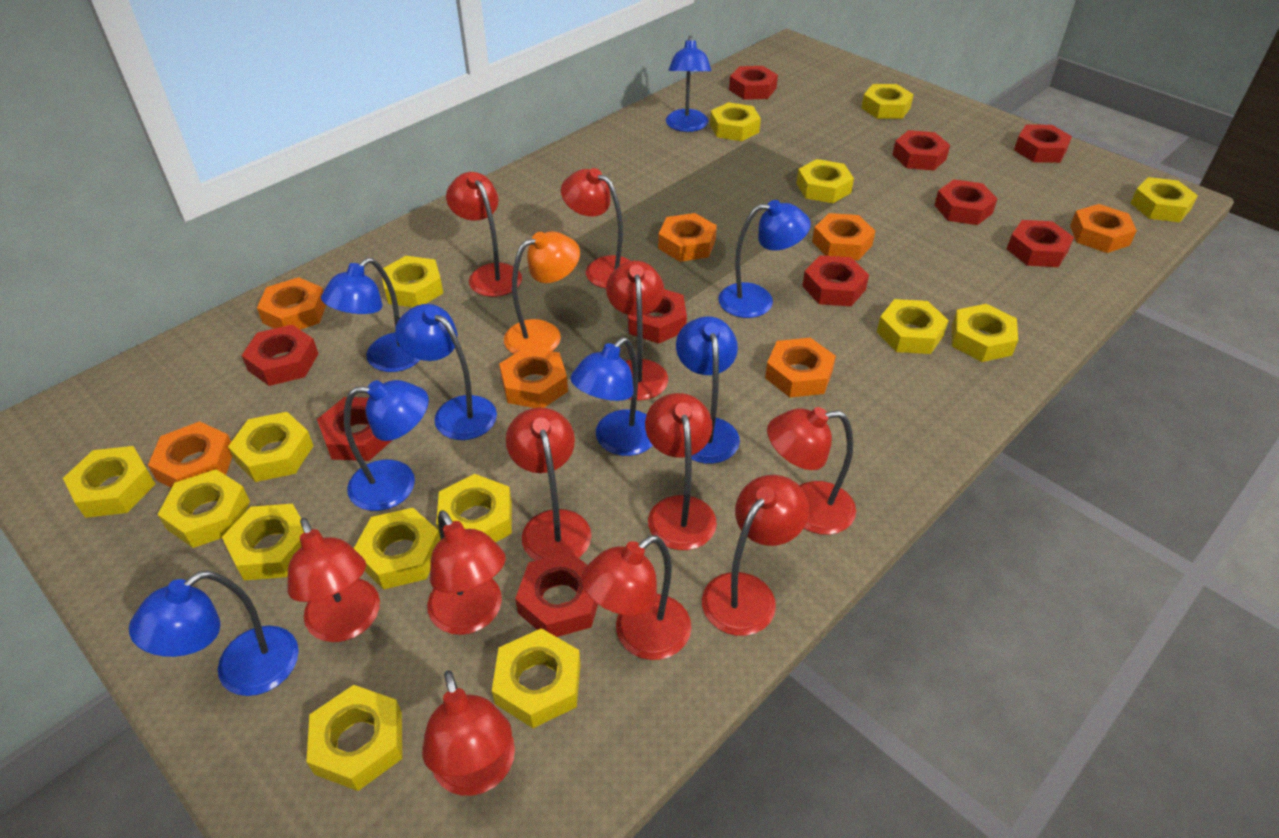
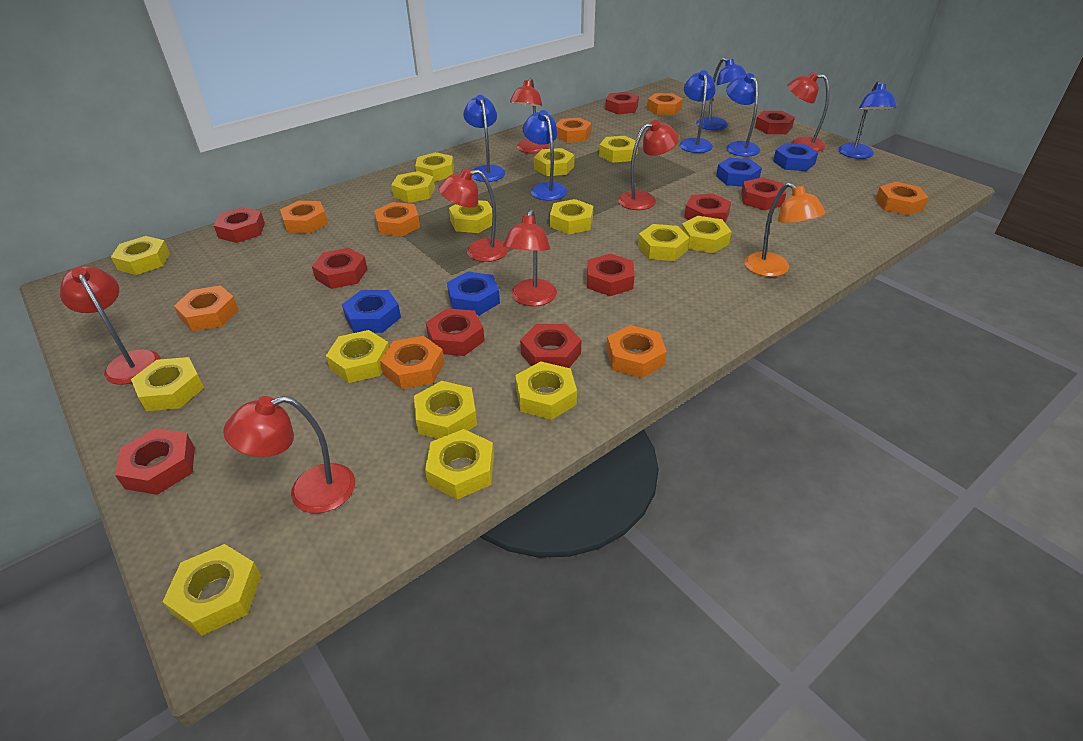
blue lamp: 8 -> 6
blue nut: 0 -> 4
orange nut: 7 -> 8
red lamp: 11 -> 7

